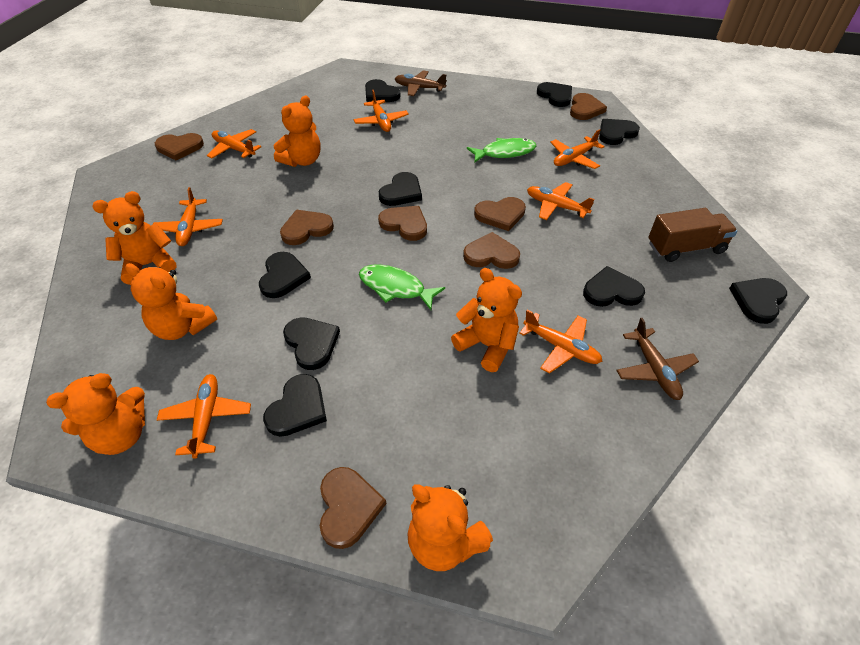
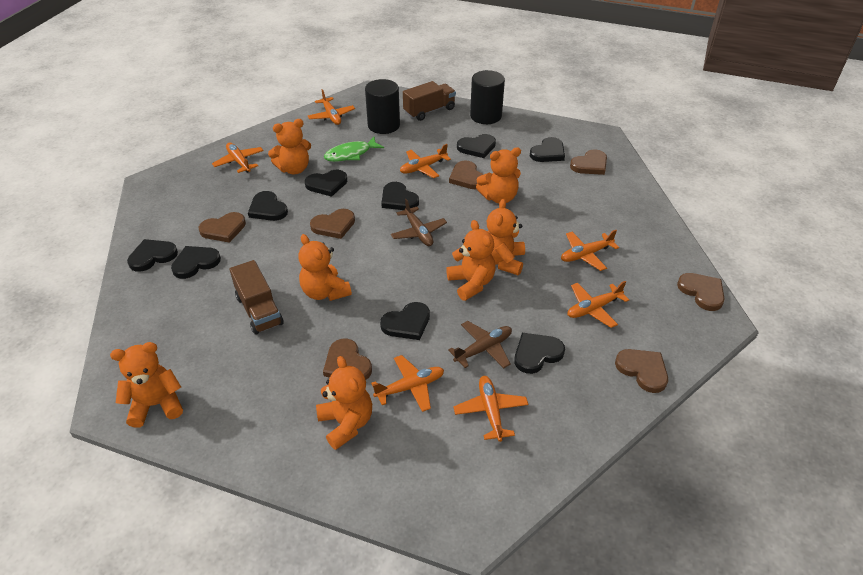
black cylinder: 0 -> 2
brown truck: 1 -> 2
green fish: 2 -> 1
orange teddy bear: 6 -> 7

